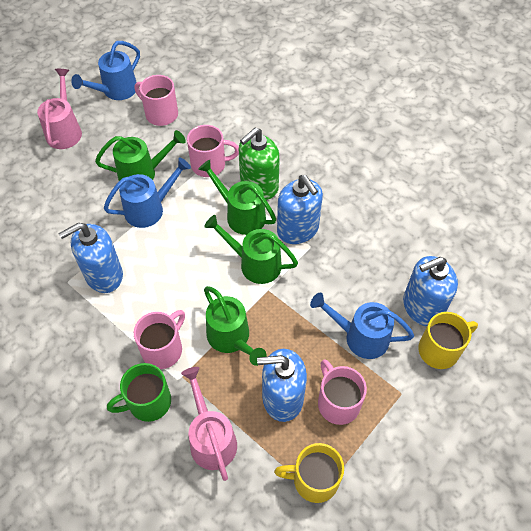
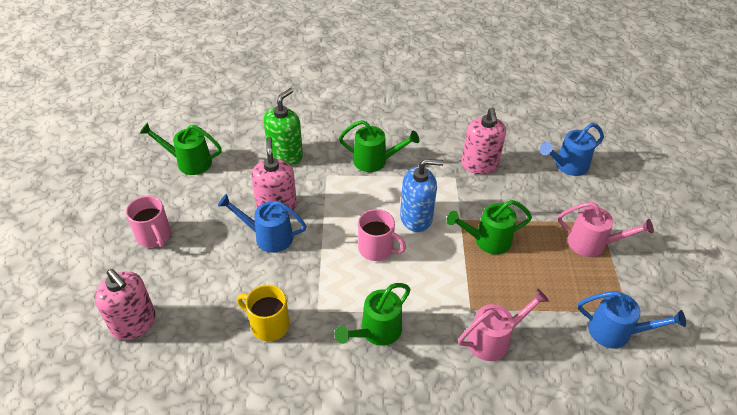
blue soap dispenser: 4 -> 1
green mug: 1 -> 0
pink mug: 4 -> 2
pink soap dispenser: 0 -> 3
yellow mug: 2 -> 1

